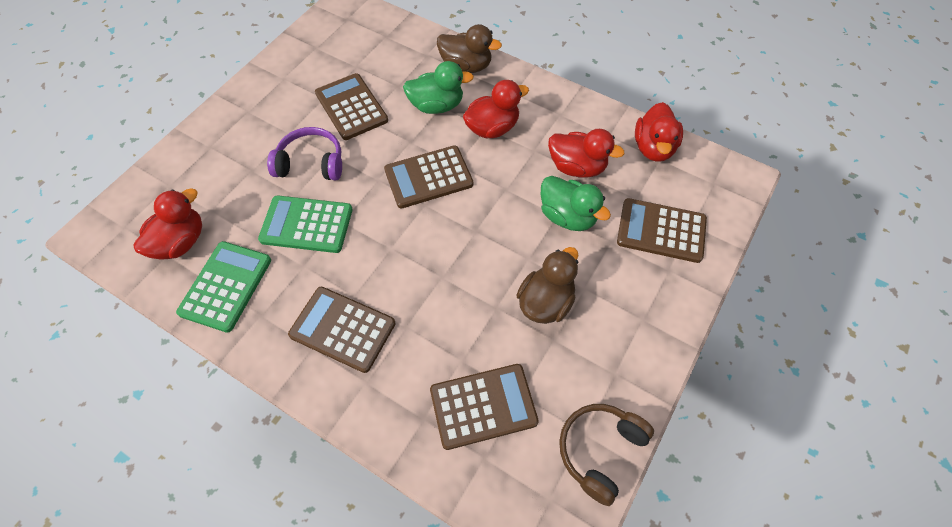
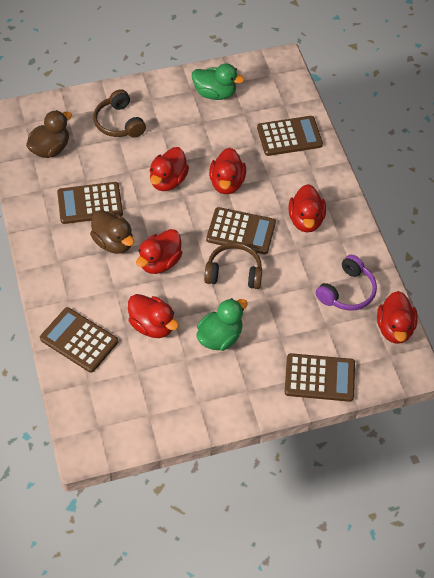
brown headphones: 1 -> 2
green calculator: 2 -> 0
red duck: 4 -> 6

